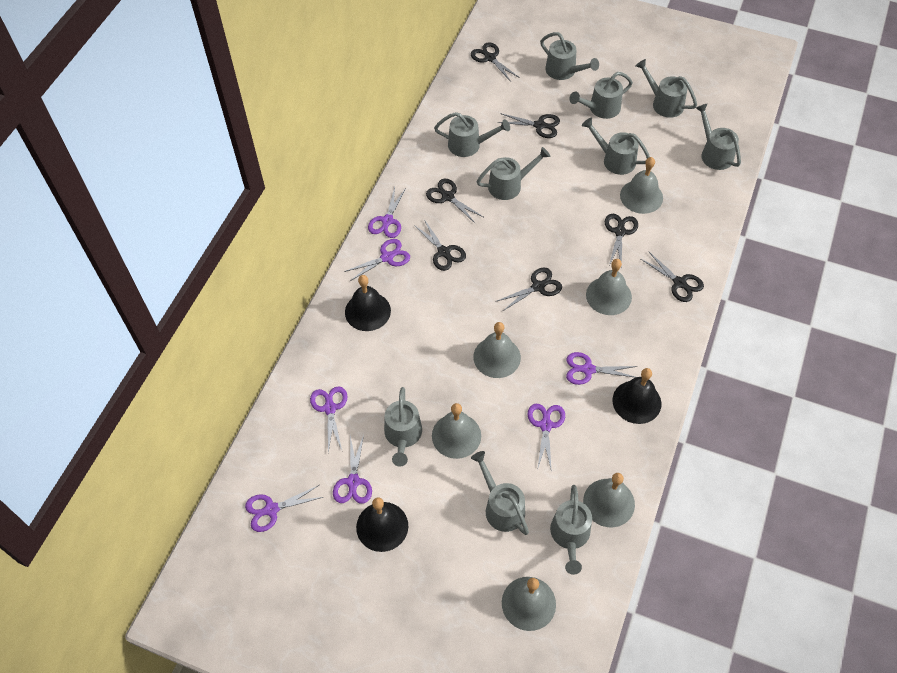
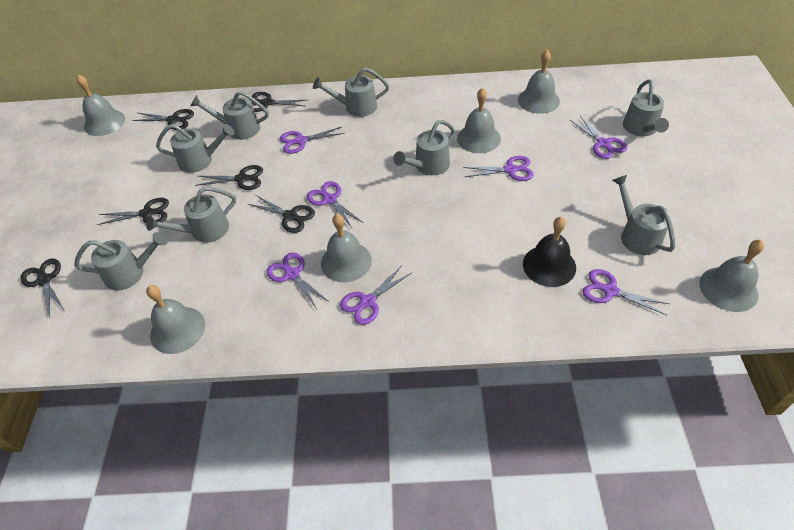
black bell: 3 -> 1
black scissors: 7 -> 6
grey watering can: 10 -> 8

